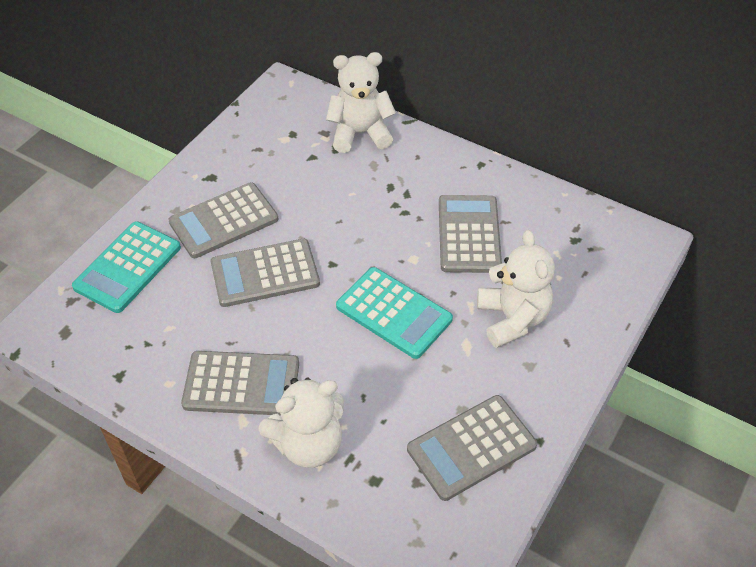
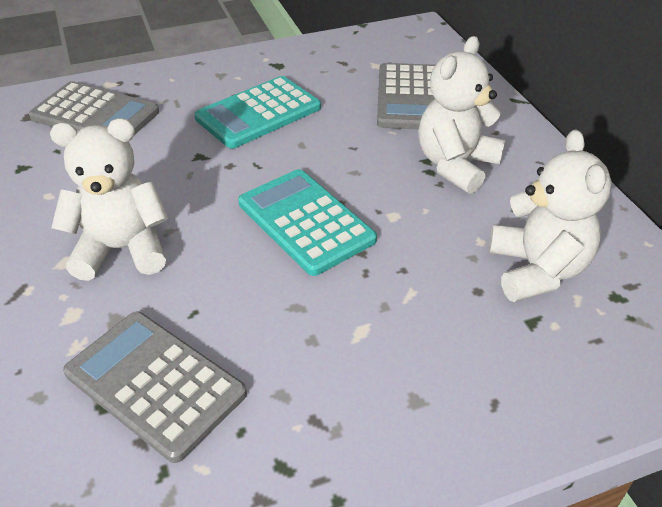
grey calculator: 5 -> 3

